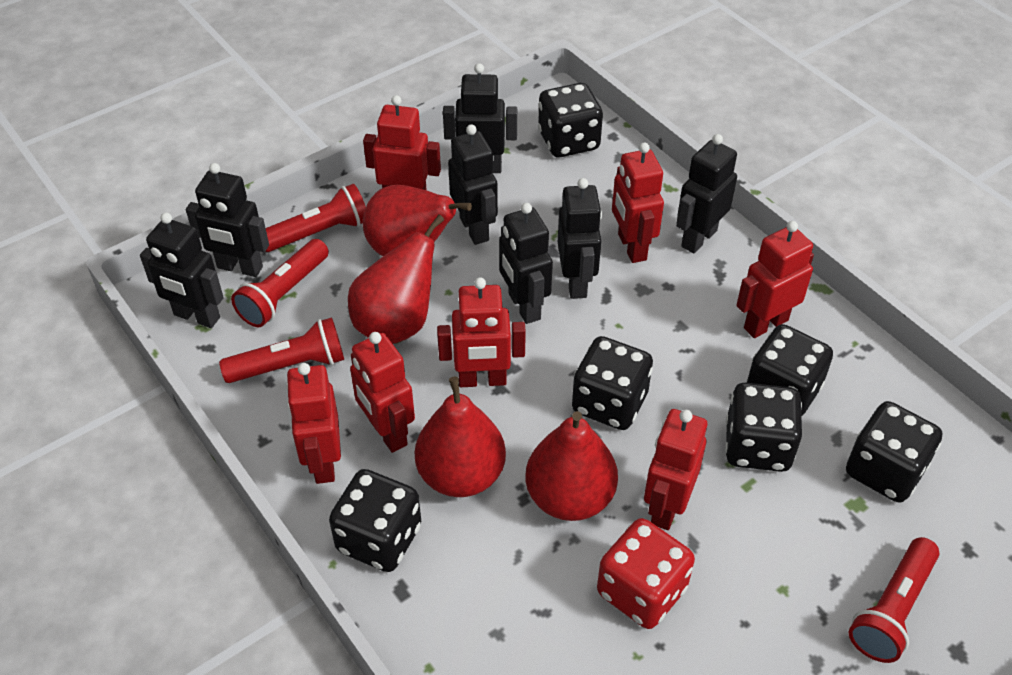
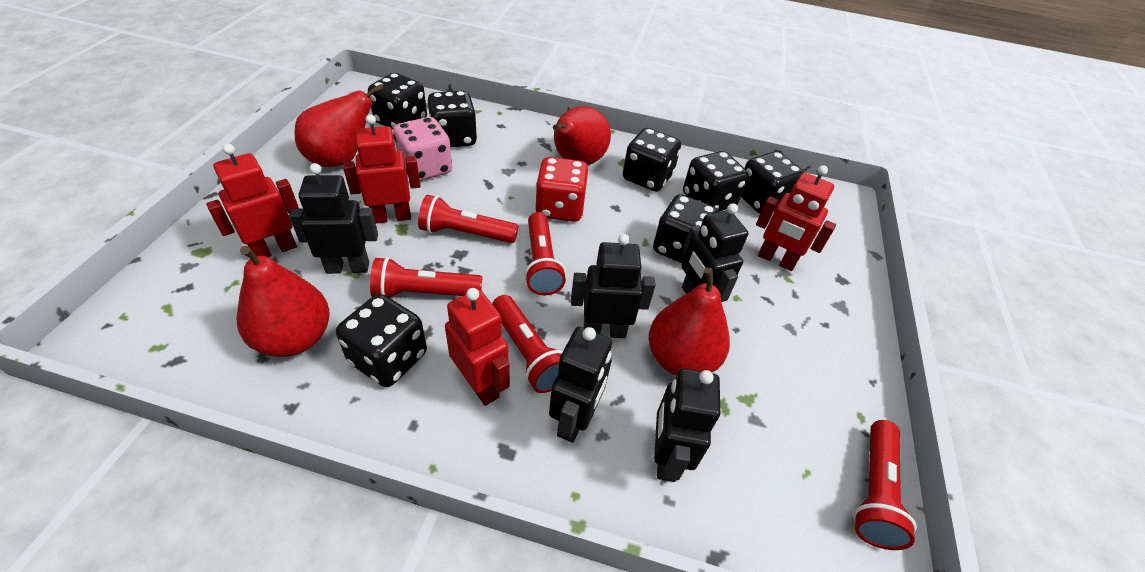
black dice: 6 -> 7
black robot: 7 -> 5
pink dice: 0 -> 1
red flashlight: 4 -> 5
red robot: 7 -> 4

